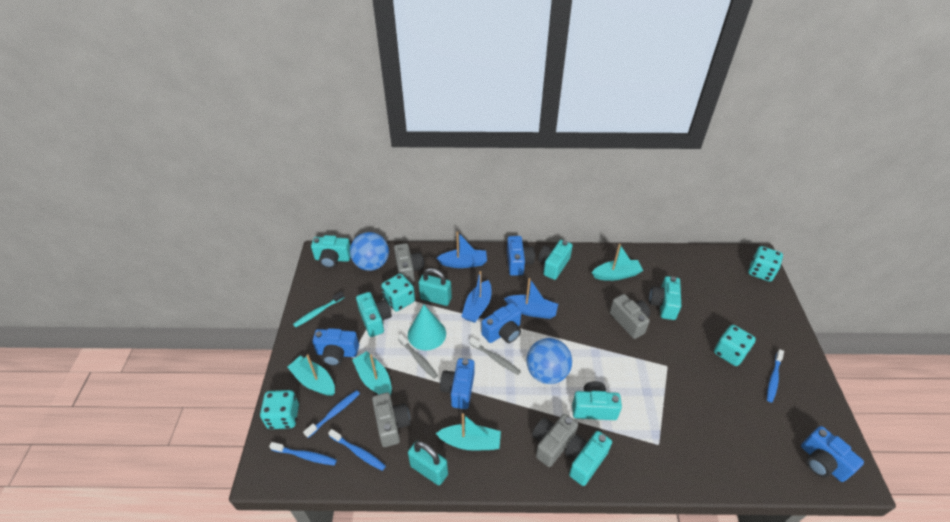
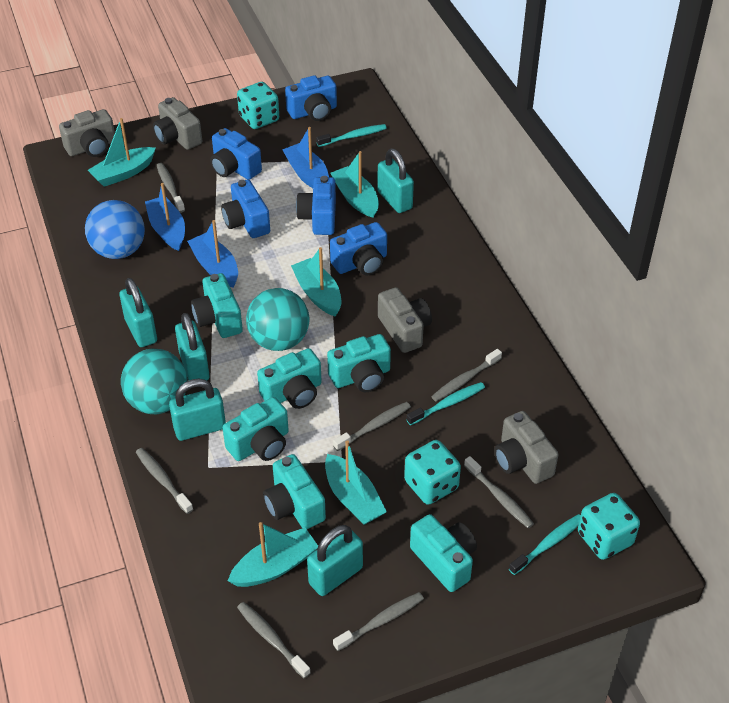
blue ball: 2 -> 1
blue toothbrush: 4 -> 0
grey toothbrush: 2 -> 7
turquoise ball: 0 -> 2
turquoise boat: 4 -> 5
turquoise cone: 1 -> 0
turquoise dice: 4 -> 3
turquoise padlock: 2 -> 5
turquoise toothbrush: 1 -> 3

